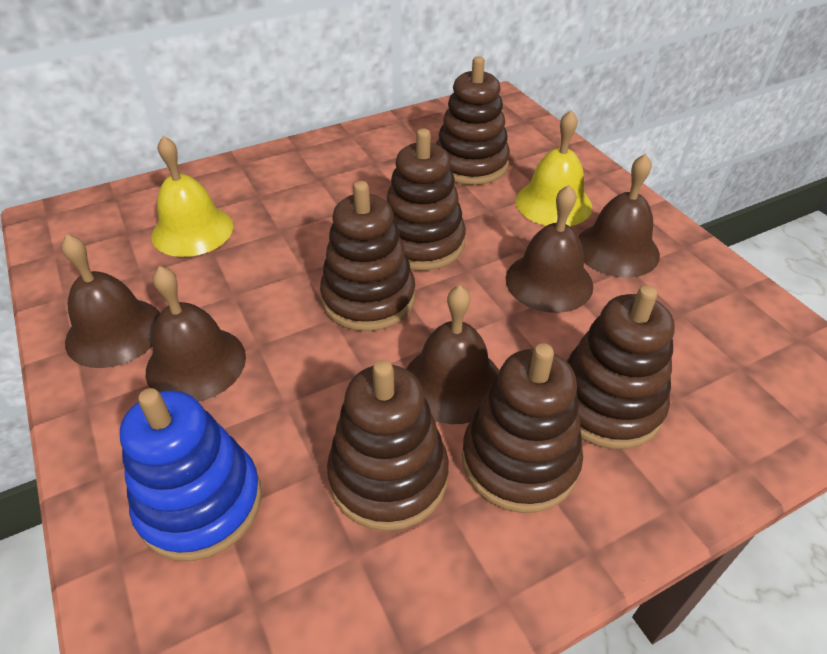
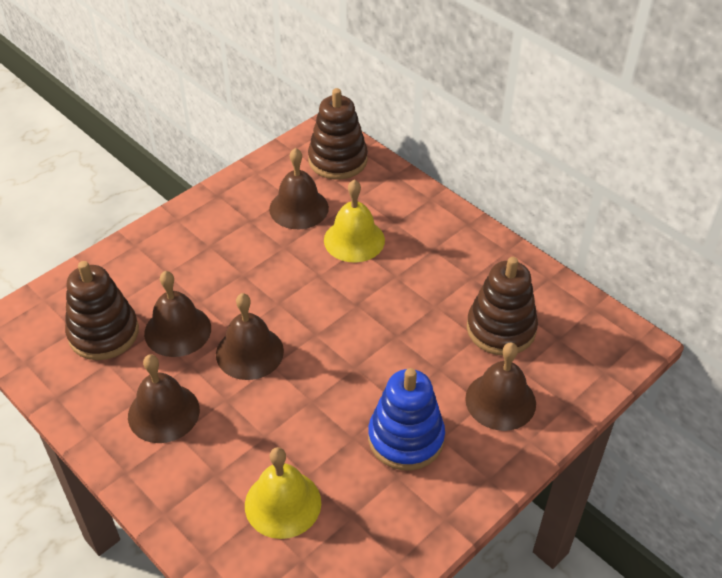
brown stacking toy: 6 -> 3

